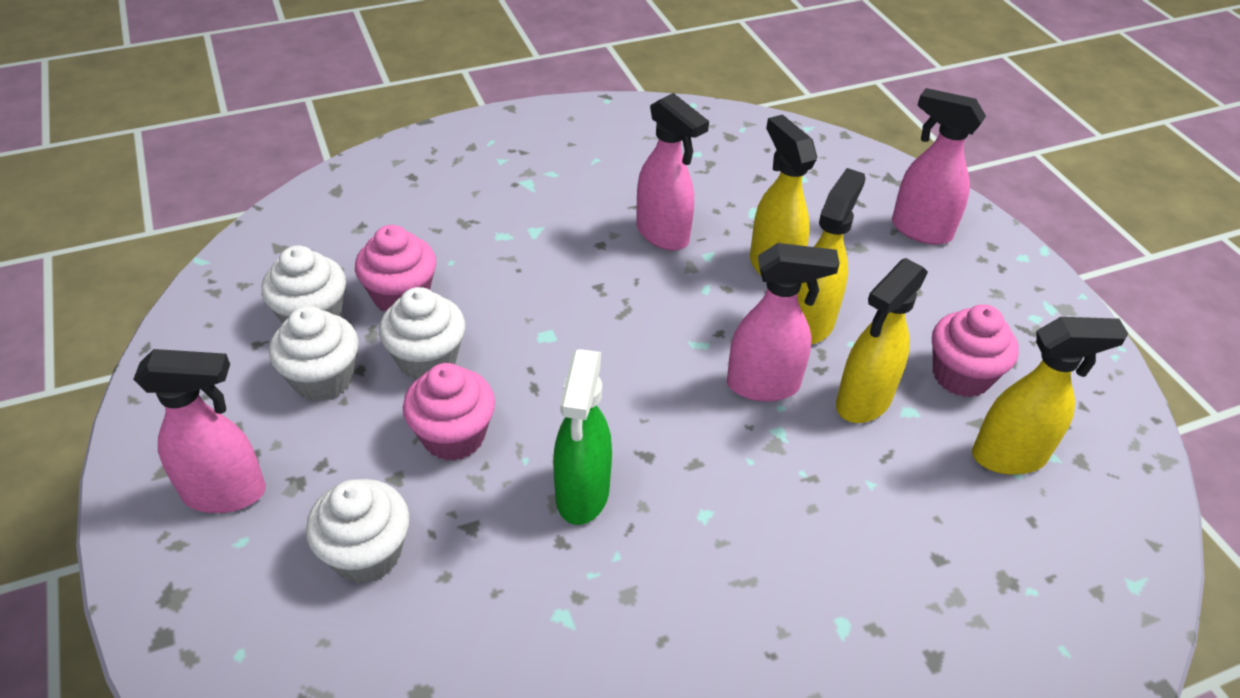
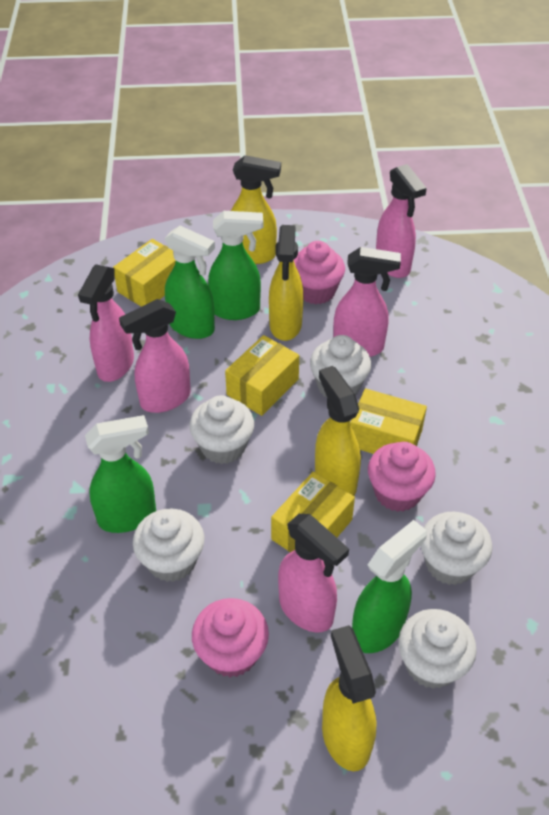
green spray bottle: 1 -> 4
pink spray bottle: 4 -> 5
white cupcake: 4 -> 5
yellow box: 0 -> 4

